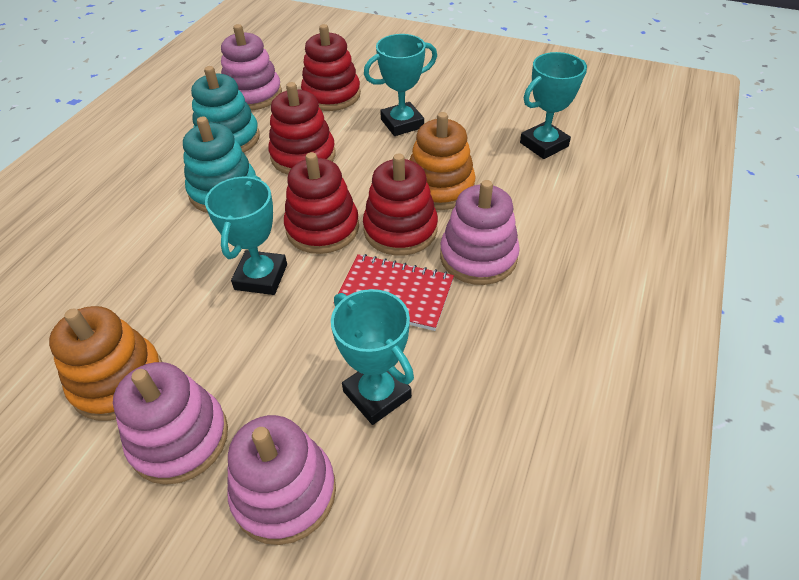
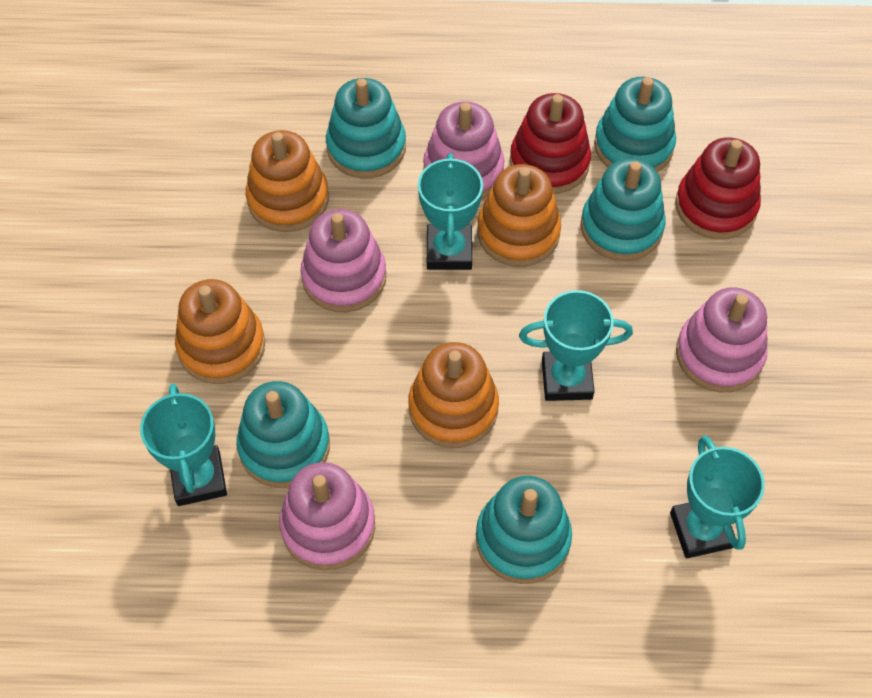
orange stacking toy: 2 -> 4
red notebook: 1 -> 0
red stacking toy: 4 -> 2
turquoise stacking toy: 2 -> 5

